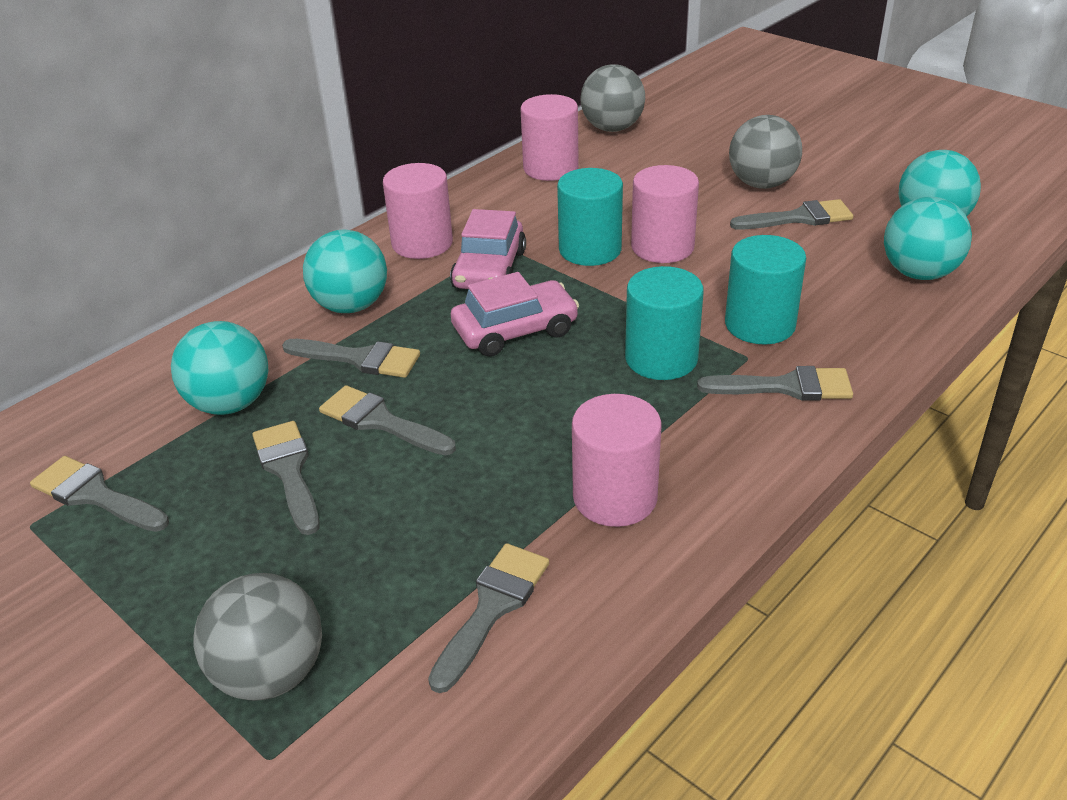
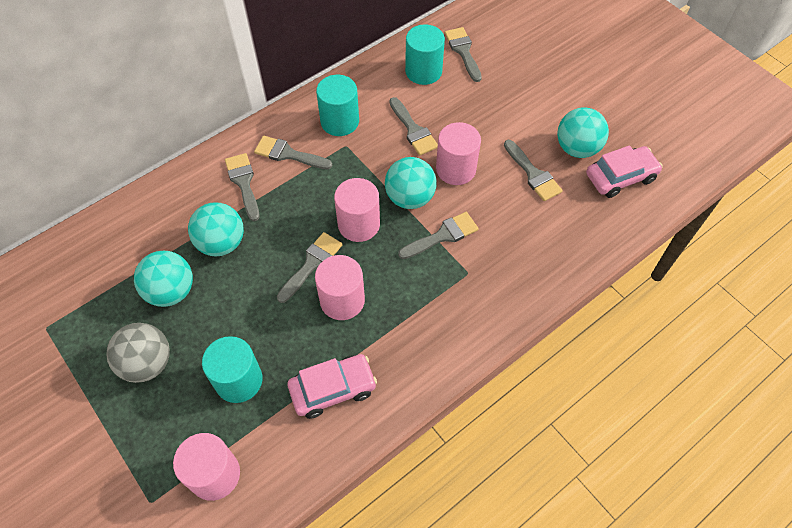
grey ball: 3 -> 1

